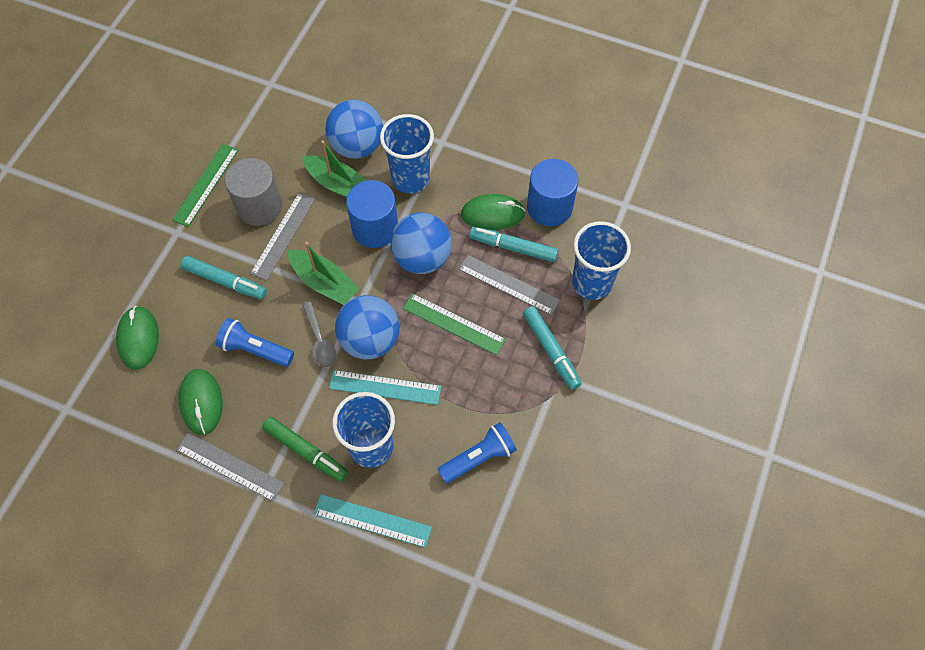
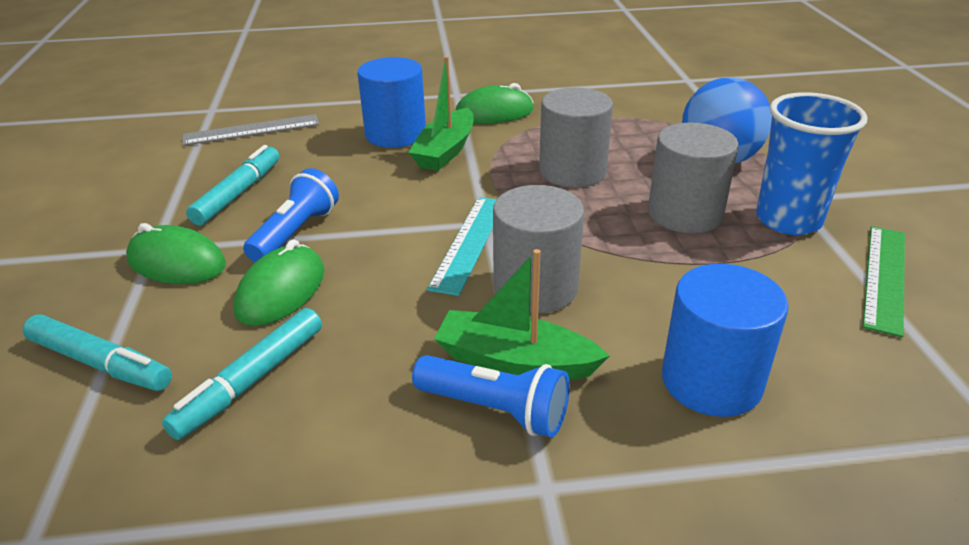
blue ball: 3 -> 1
blue cup: 3 -> 1
green marker: 1 -> 0
green ruler: 2 -> 1
grey cylinder: 1 -> 3
grey ruler: 3 -> 1
grey spoon: 1 -> 0
turquoise ruler: 2 -> 1

